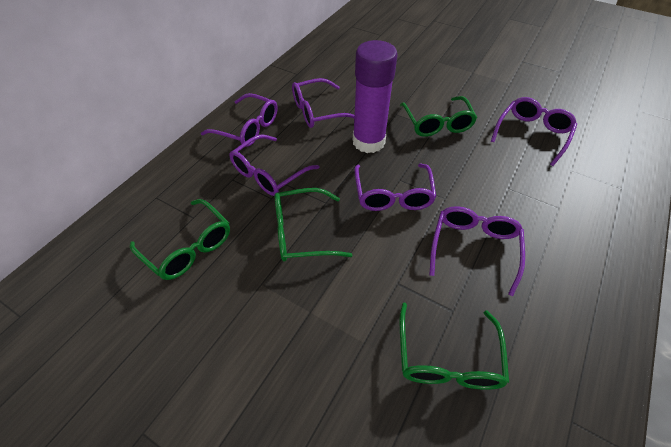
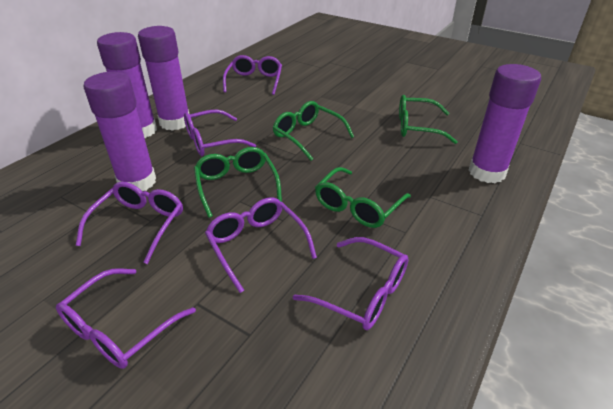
purple glue stick: 1 -> 4

